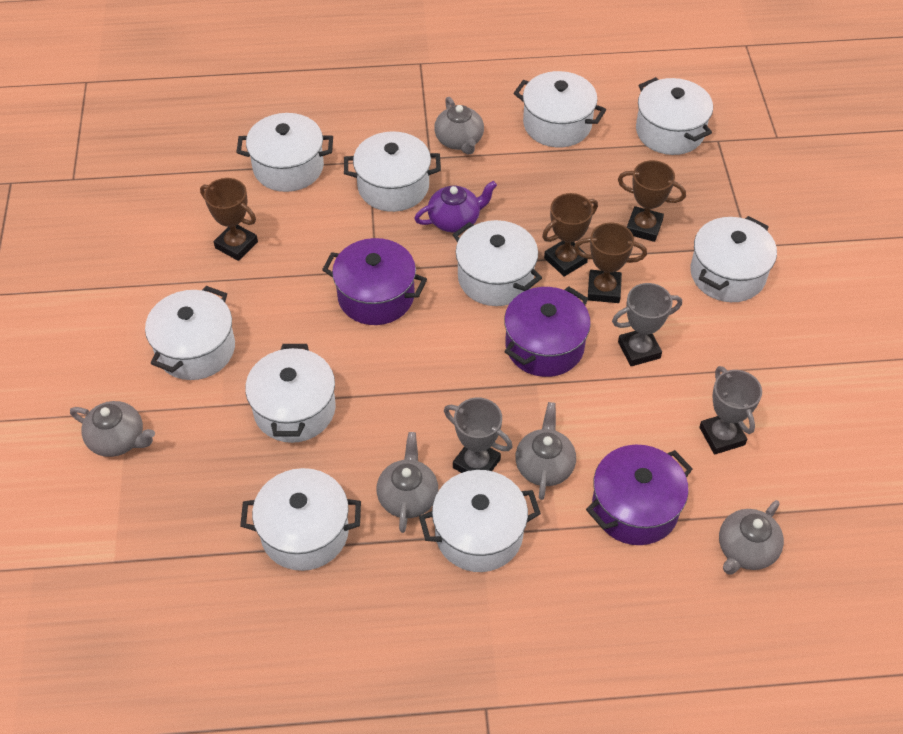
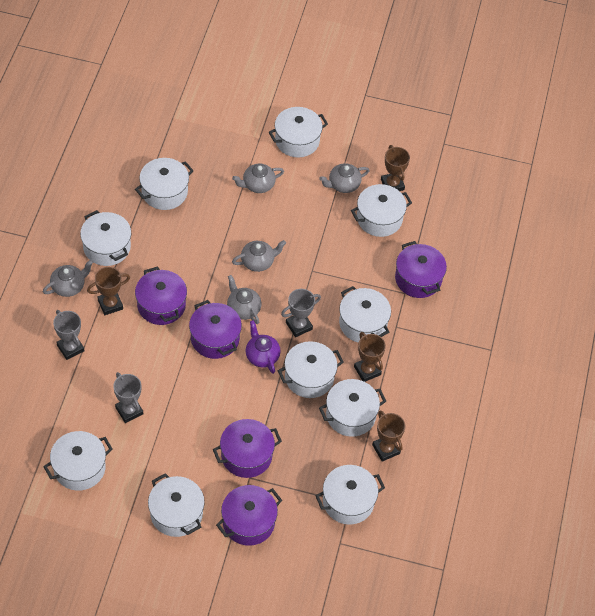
purple pot: 3 -> 5

